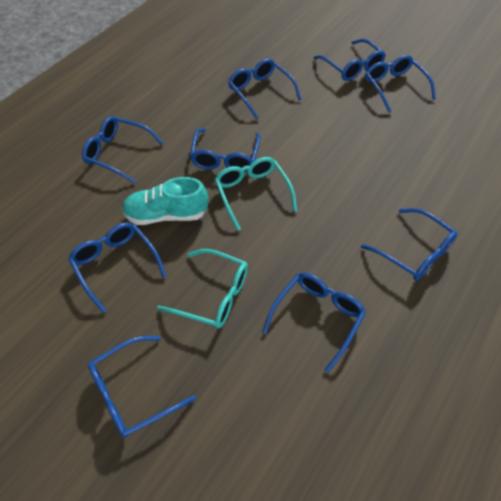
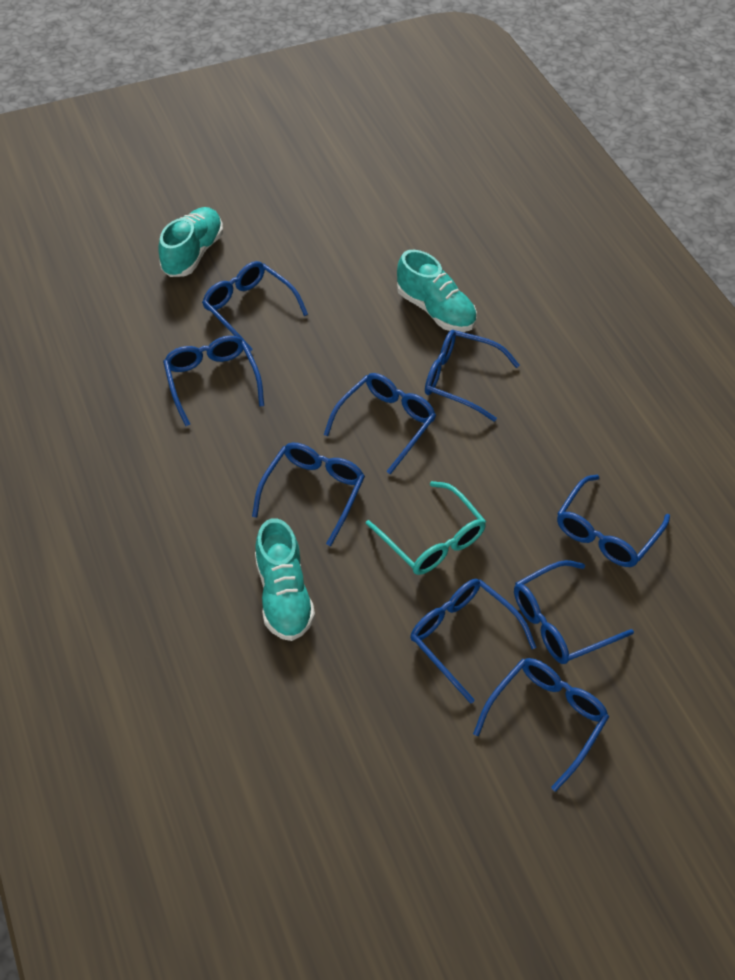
turquoise glasses: 2 -> 1
turquoise shoe: 1 -> 3

